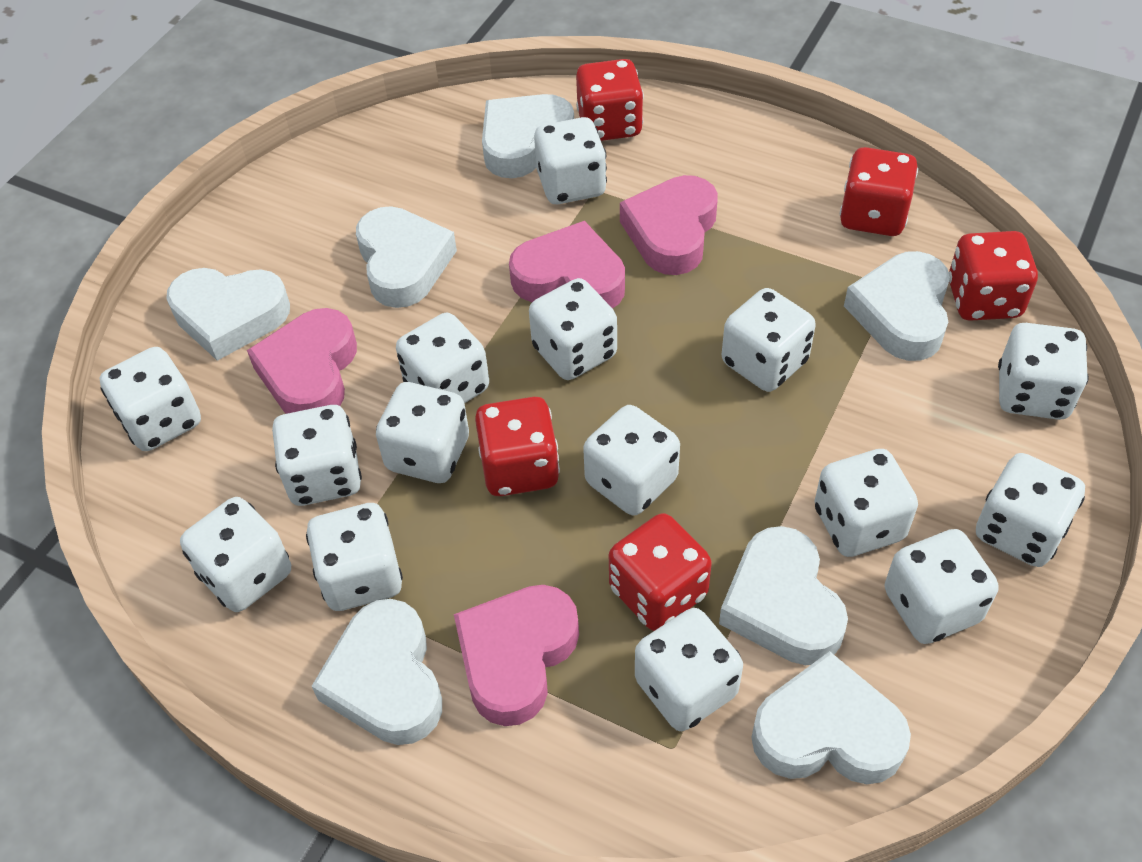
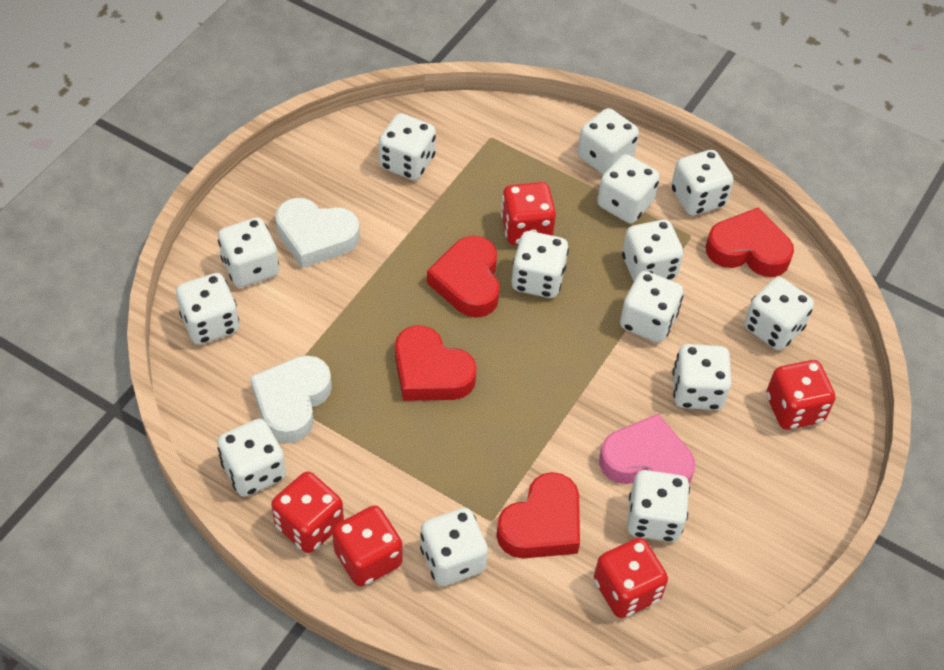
pink heart: 4 -> 1
red heart: 0 -> 4
white dice: 15 -> 14
white heart: 7 -> 2

